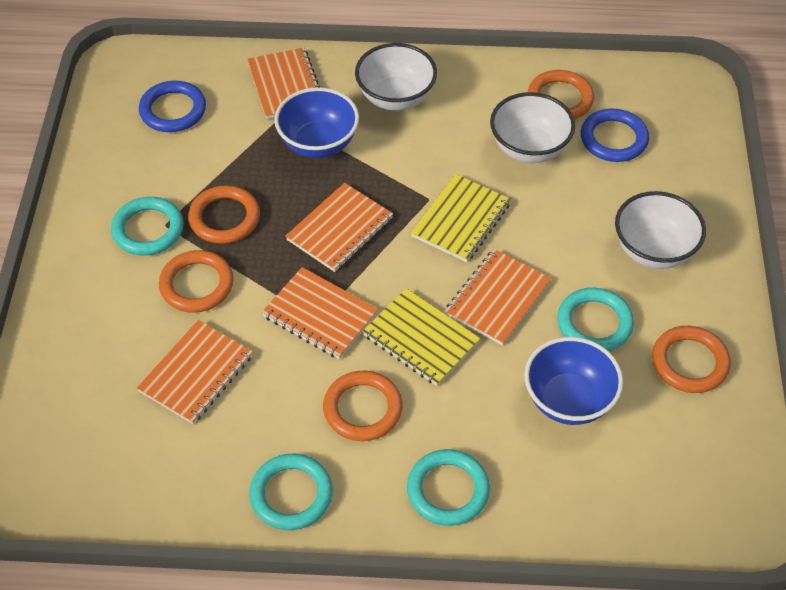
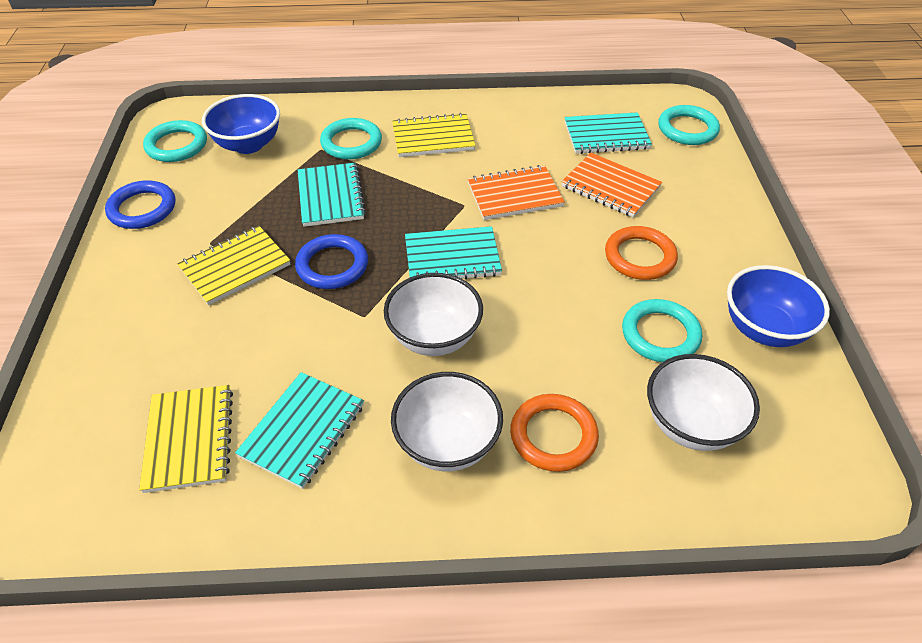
orange notebook: 5 -> 2
orange ring: 5 -> 2
turquoise notebook: 0 -> 4
yellow notebook: 2 -> 3

